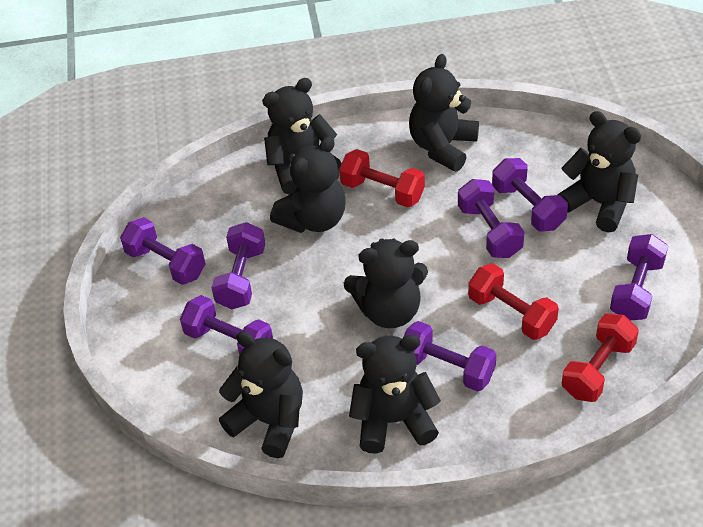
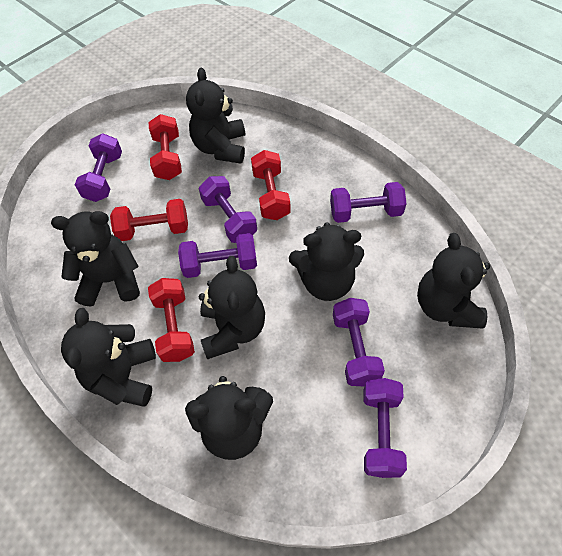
purple dumbbell: 7 -> 6
red dumbbell: 3 -> 4

